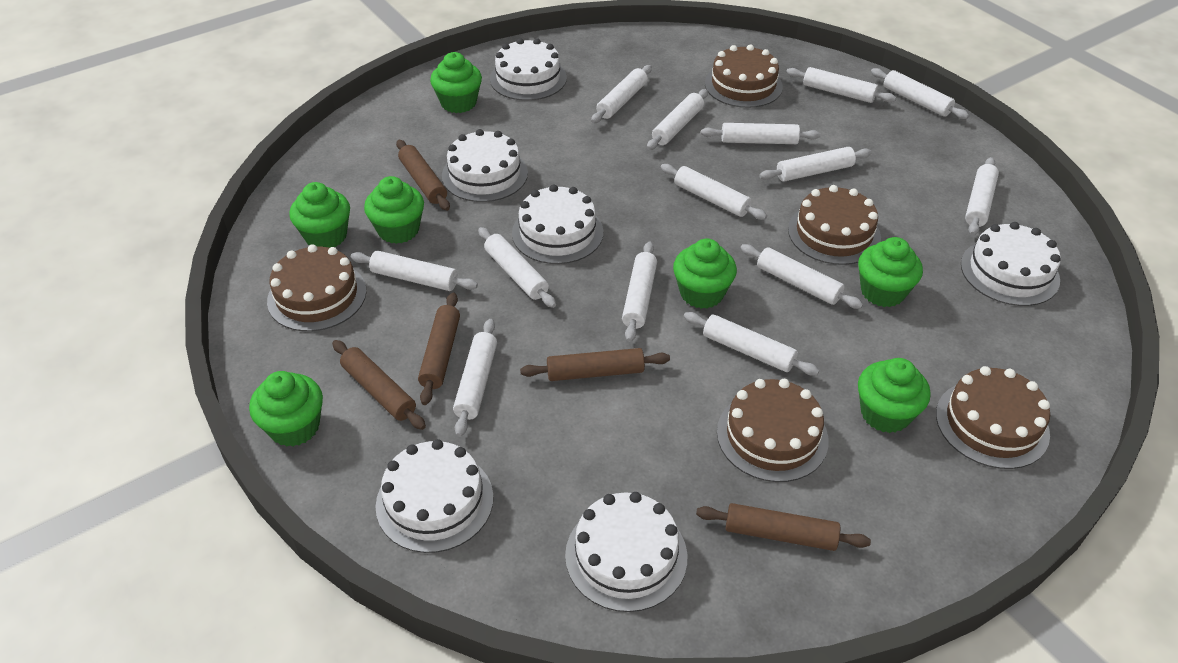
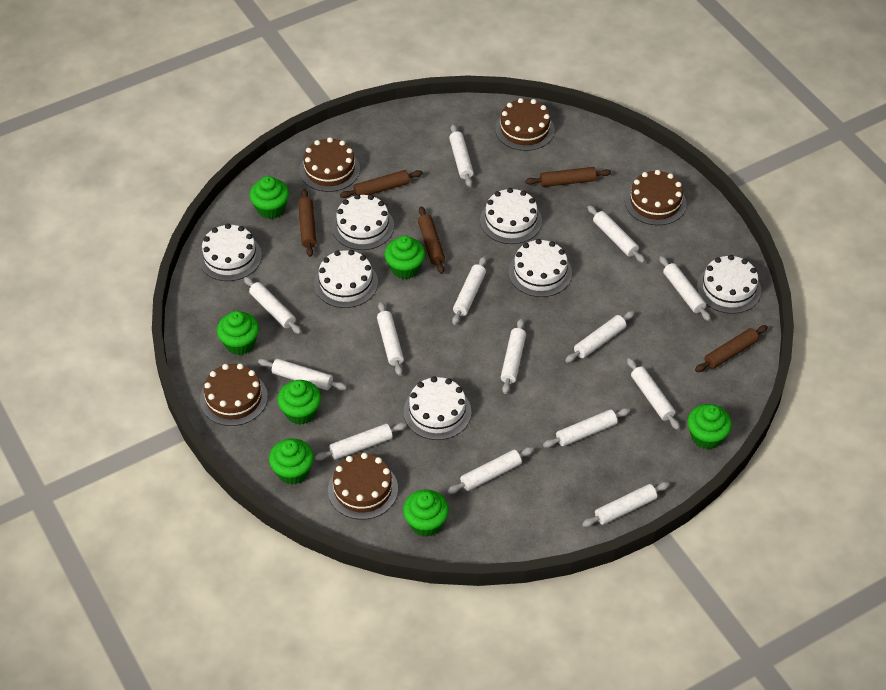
white cake: 6 -> 7

